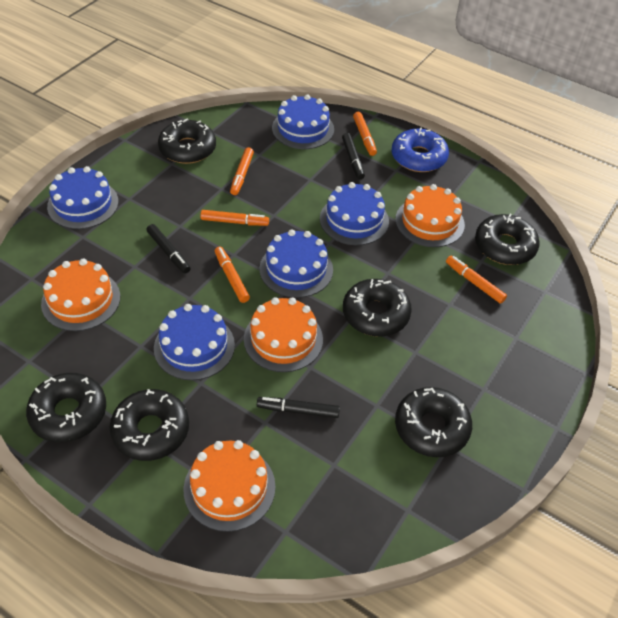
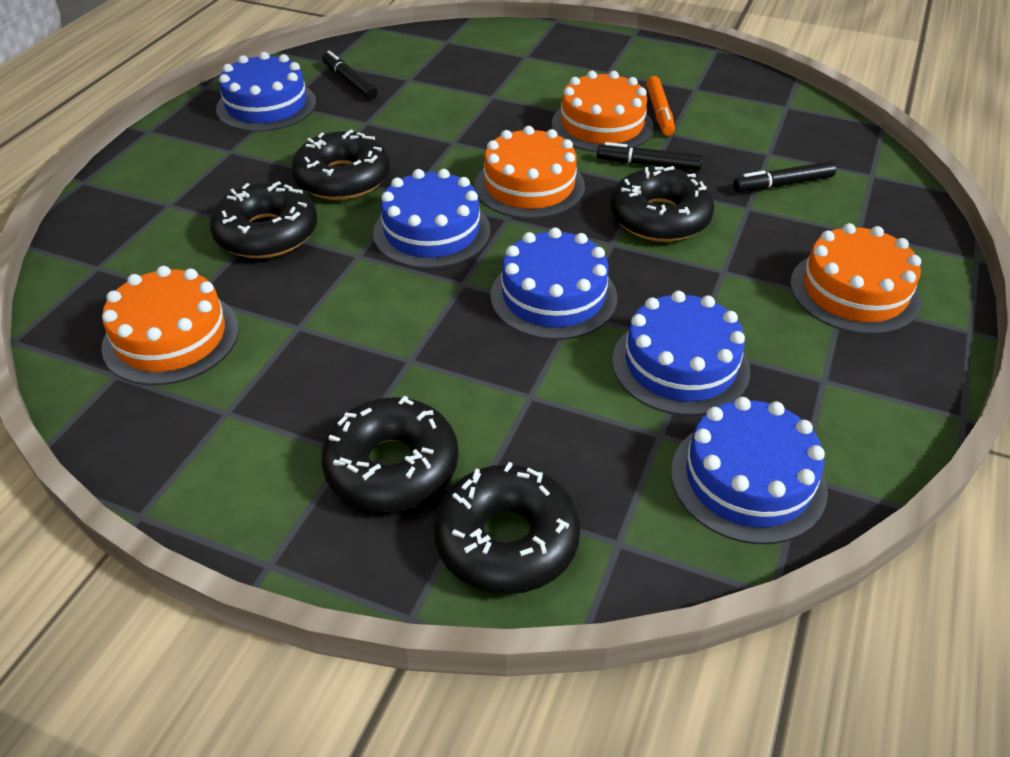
black donut: 6 -> 5
blue donut: 1 -> 0
orange marker: 5 -> 1

